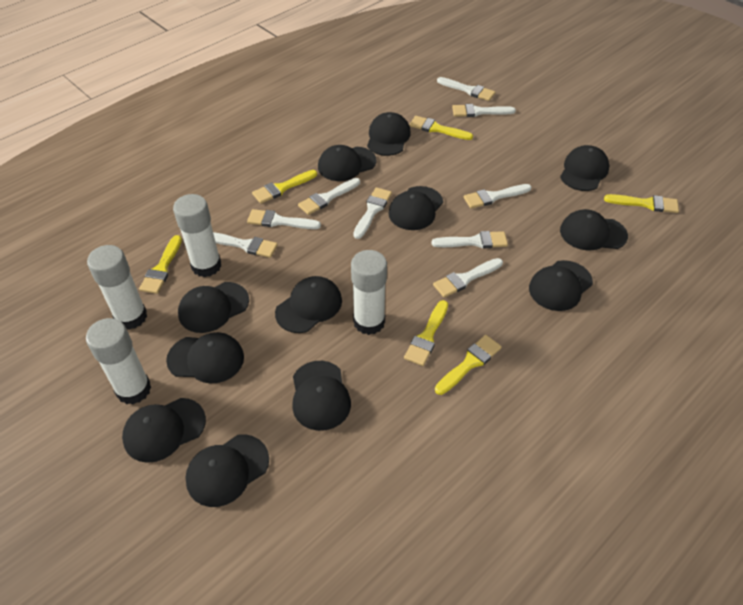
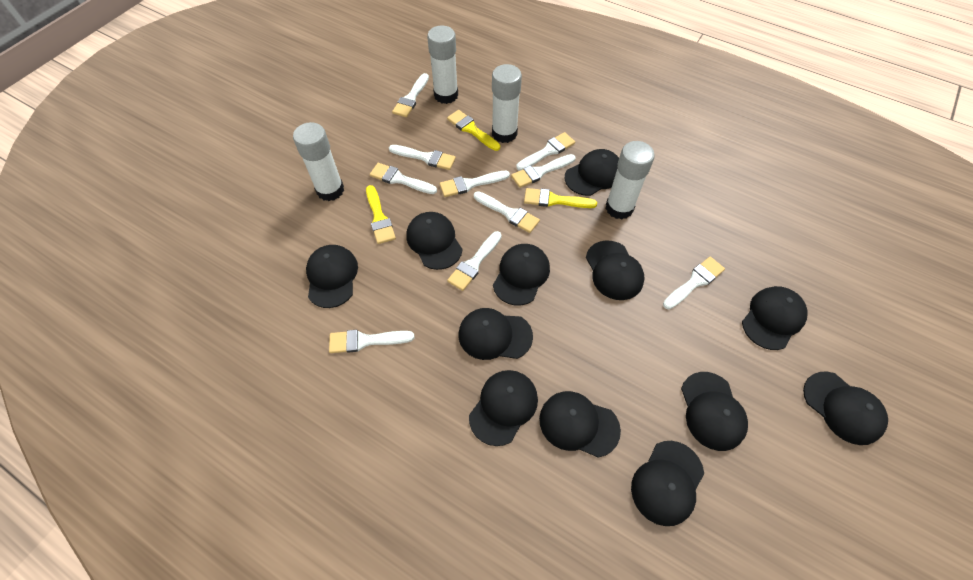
white brush: 9 -> 10
yellow brush: 6 -> 3

